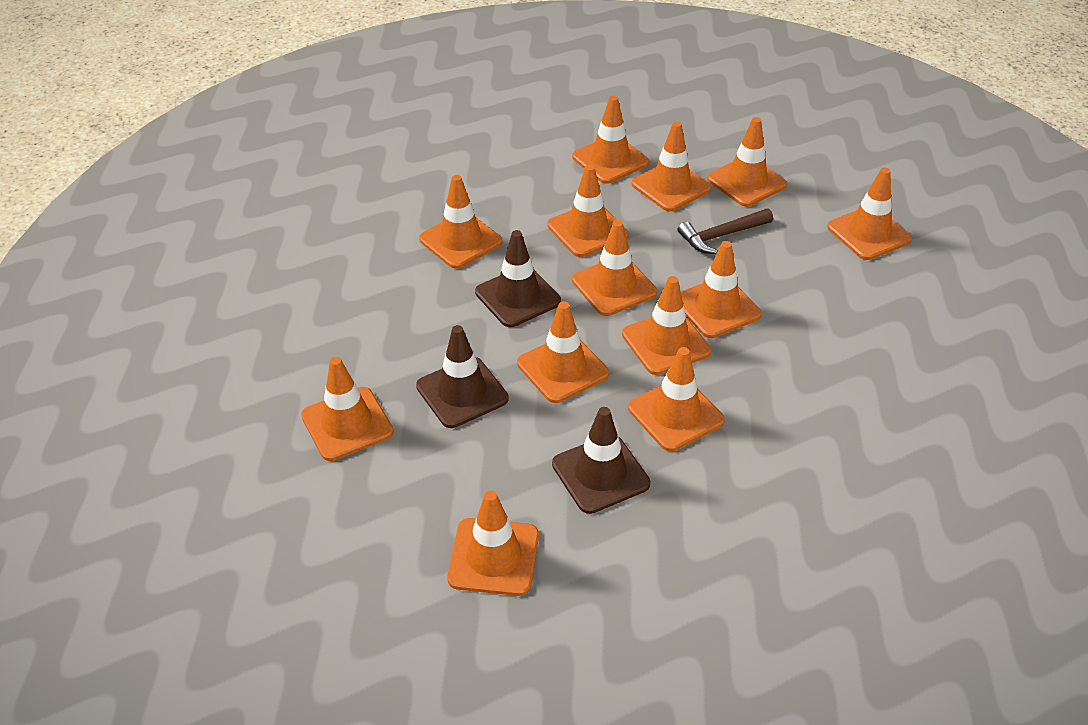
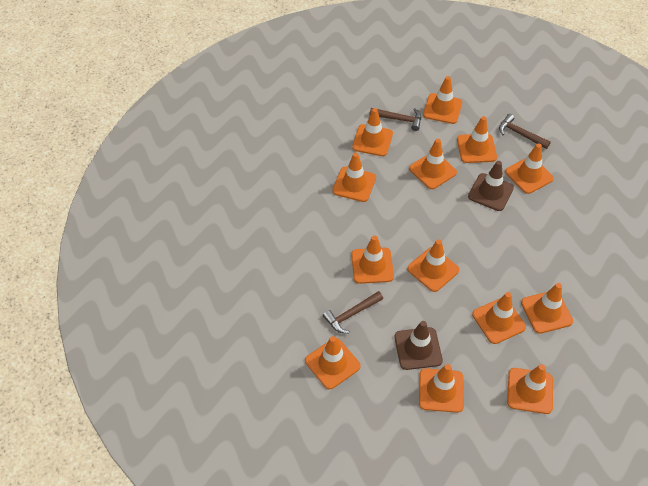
brown hammer: 1 -> 3
brown traffic cone: 3 -> 2

